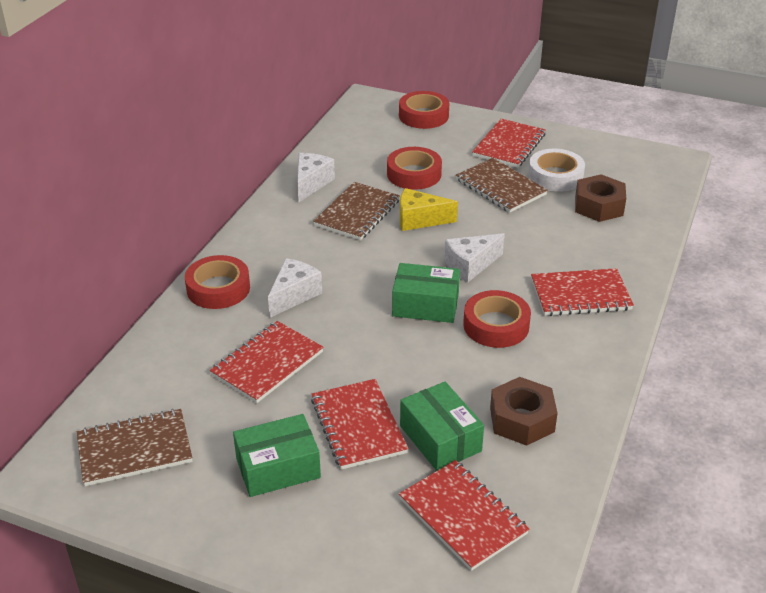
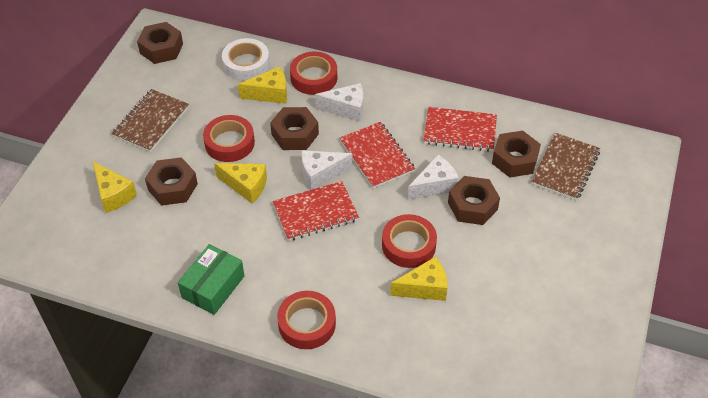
brown notebook: 3 -> 2
brown nut: 2 -> 5
green box: 3 -> 1
red notebook: 5 -> 3
yellow cheese: 1 -> 4

